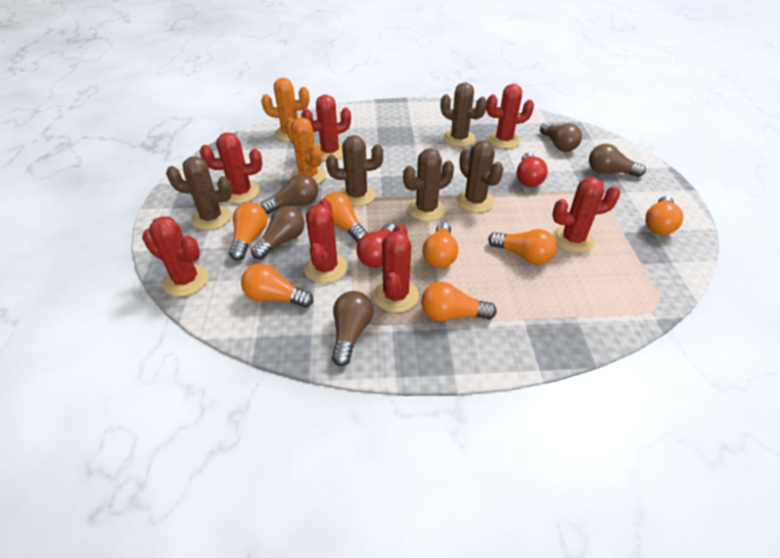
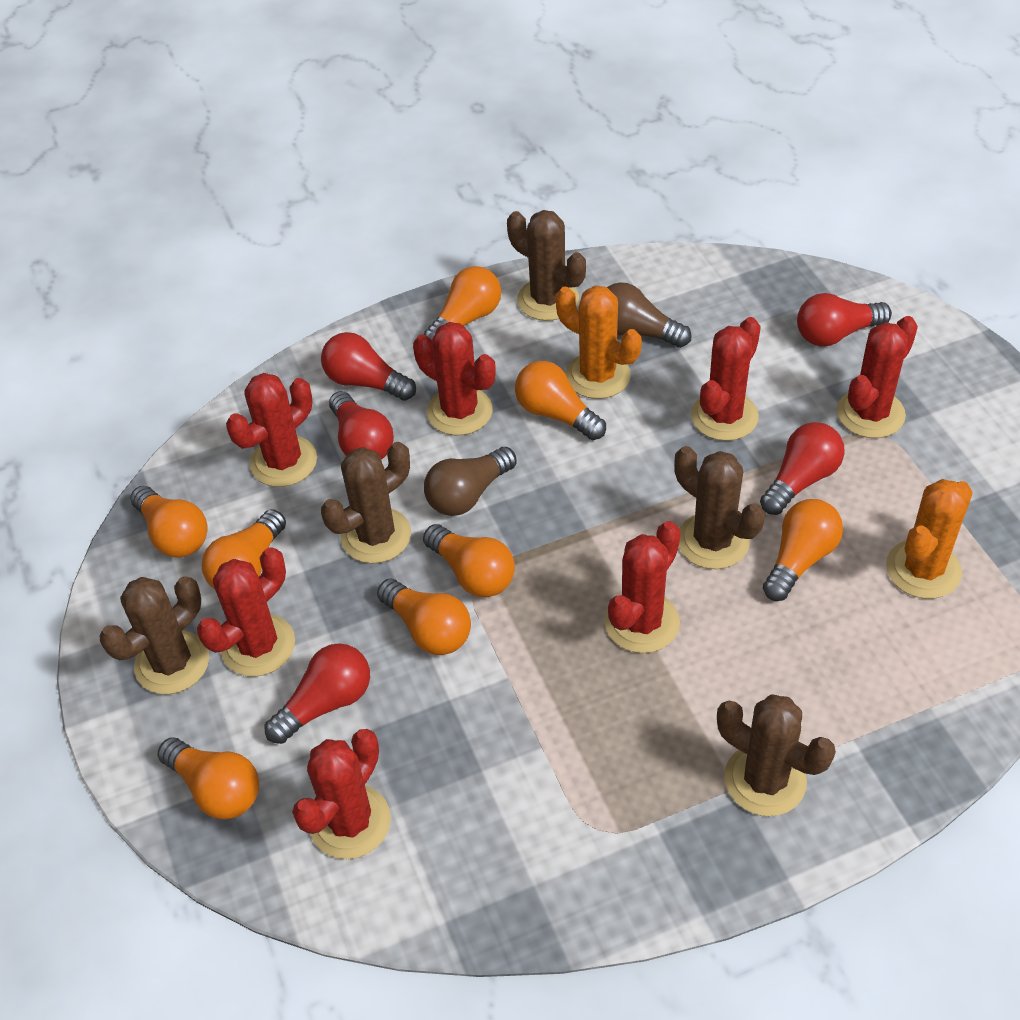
brown light bulb: 5 -> 2
orange light bulb: 7 -> 8
red light bulb: 2 -> 5

